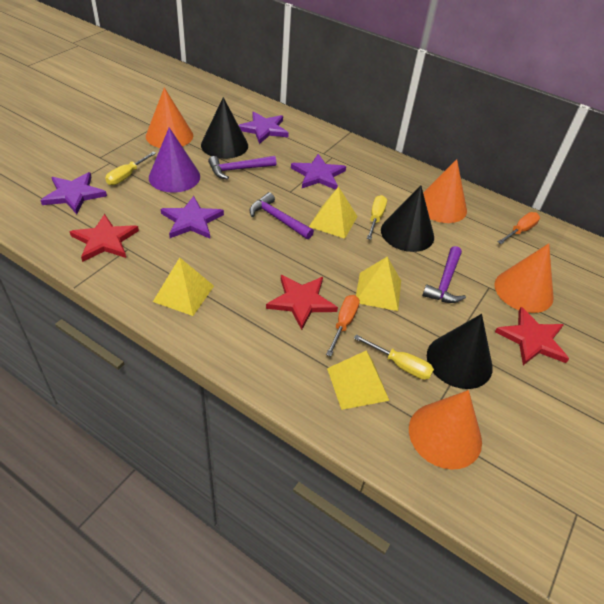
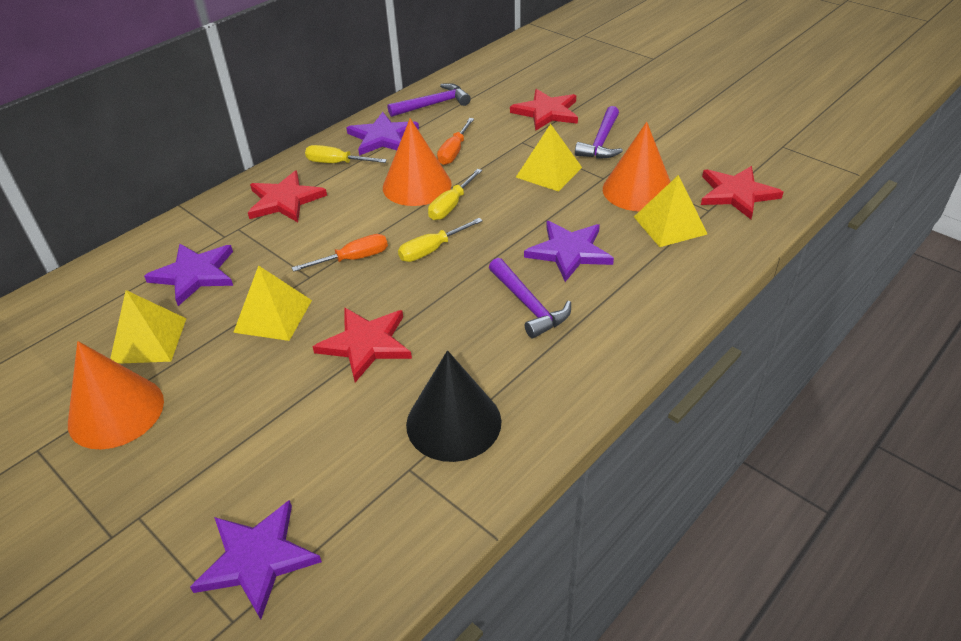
black cone: 3 -> 1
orange cone: 4 -> 3
purple cone: 1 -> 0
red star: 3 -> 4

